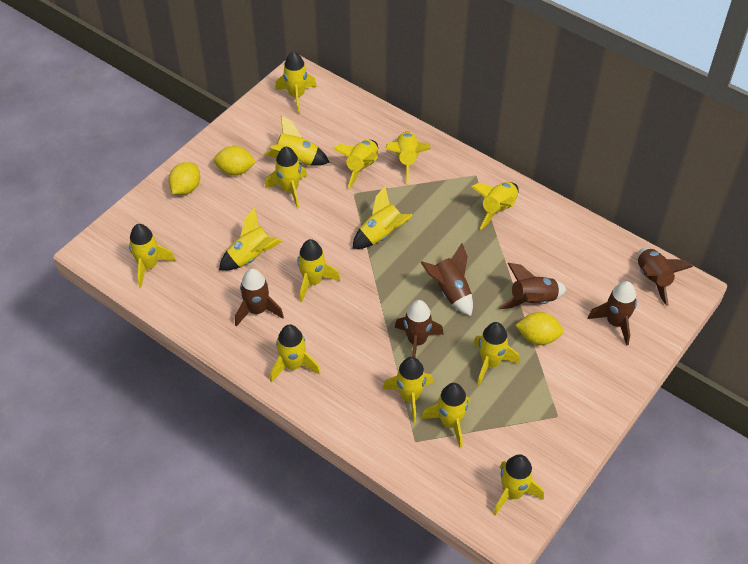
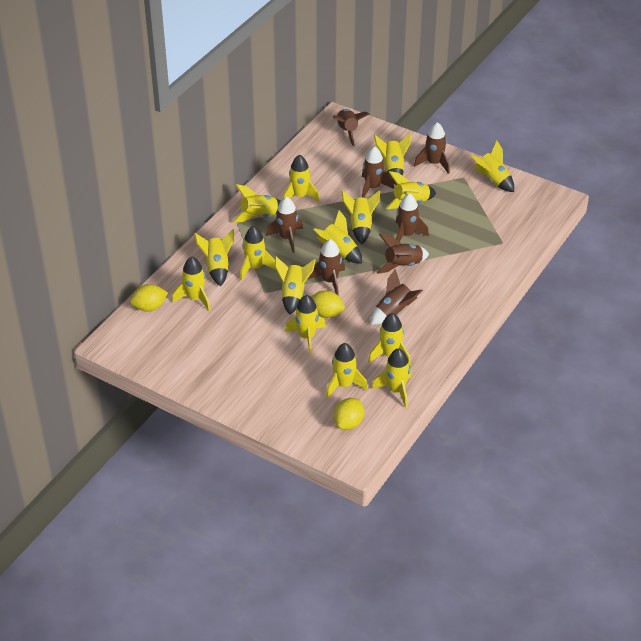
brown rocket: 6 -> 8

